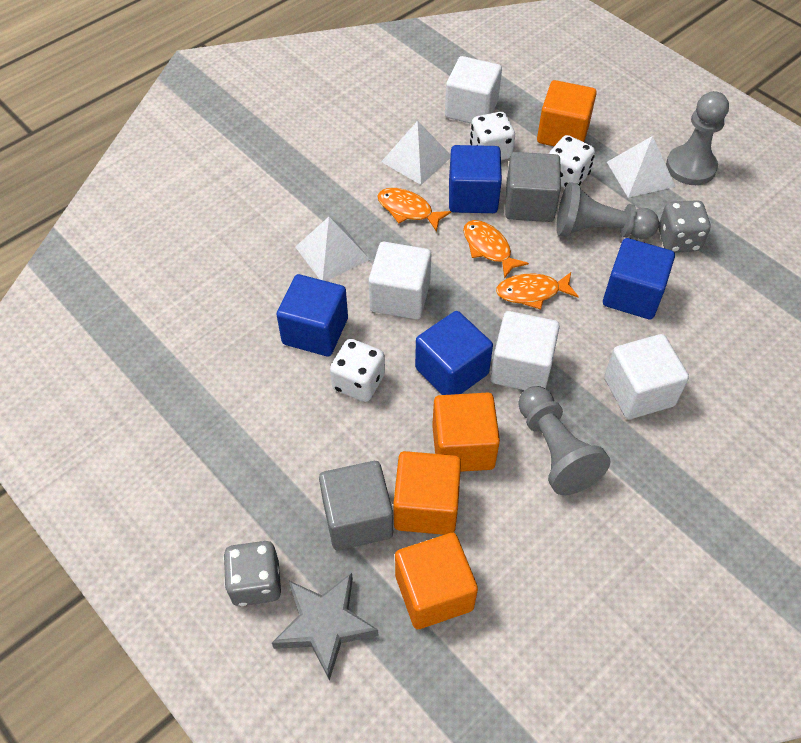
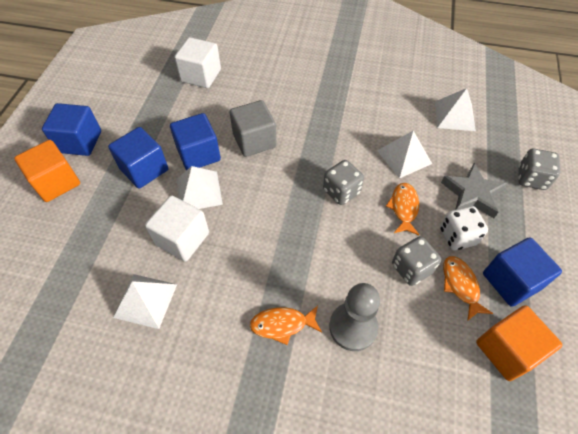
grey cube: 2 -> 1
grey dice: 2 -> 3
grey pawn: 3 -> 1
orange cube: 4 -> 2
white cube: 4 -> 2
white dice: 3 -> 1
white pyramid: 3 -> 4

